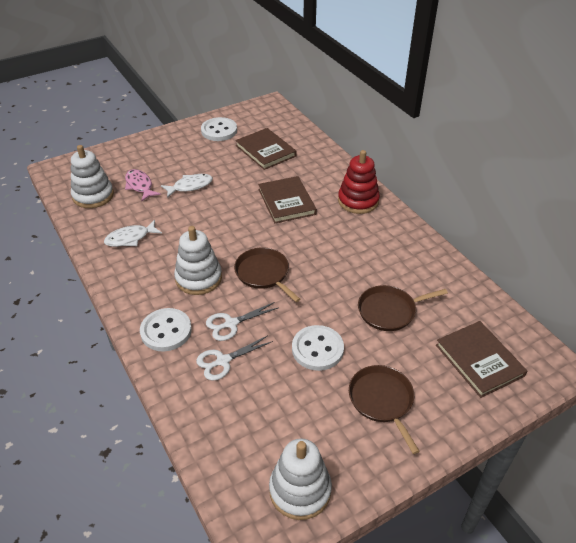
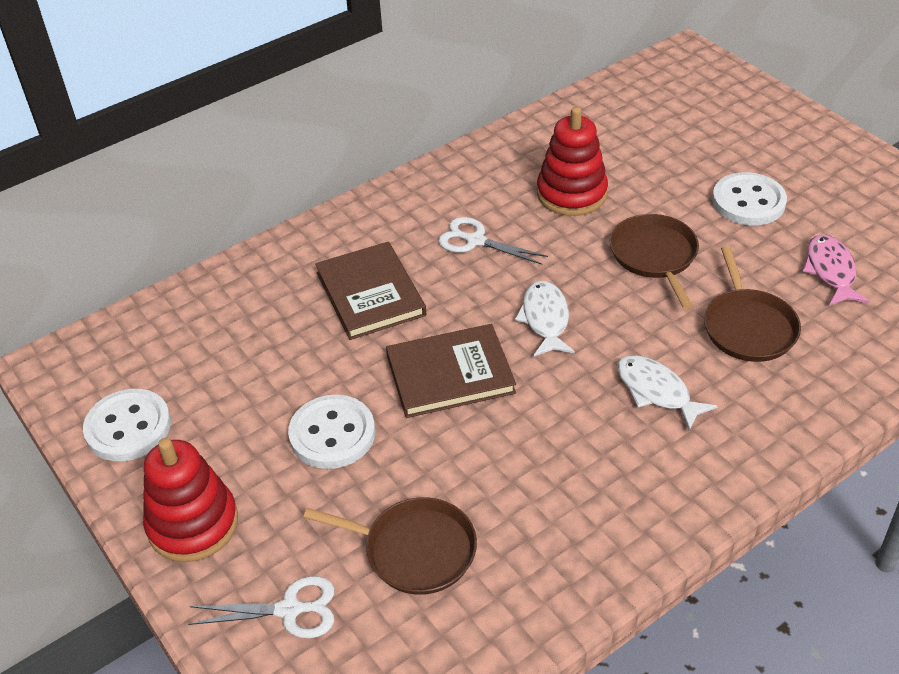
brown book: 3 -> 2
red stacking toy: 1 -> 2
white stacking toy: 3 -> 0

